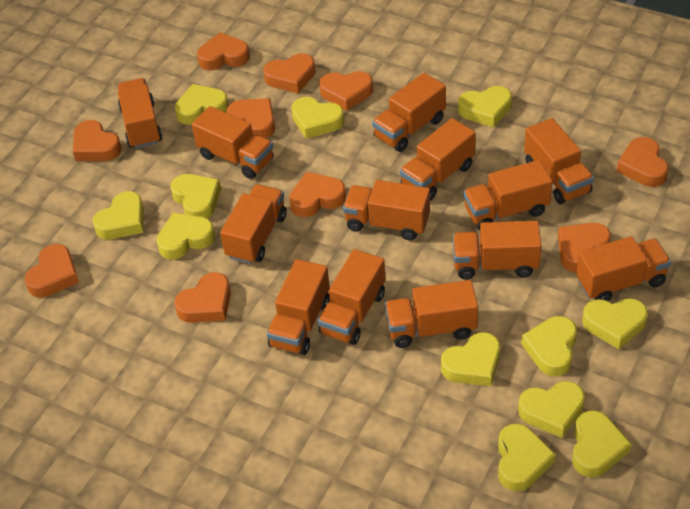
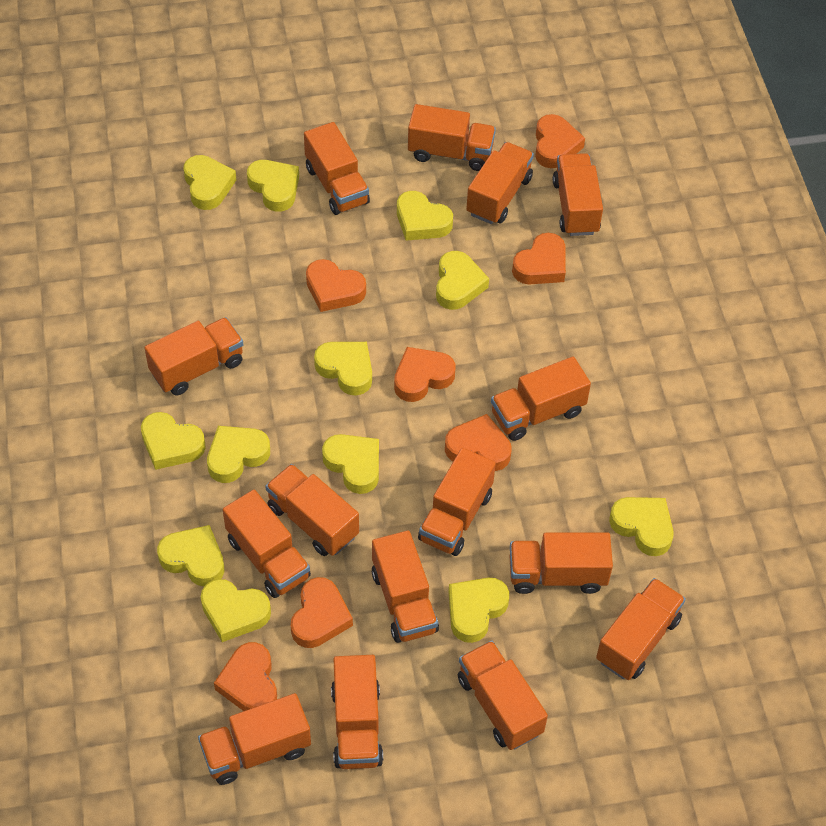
orange heart: 10 -> 7
orange truck: 13 -> 15

